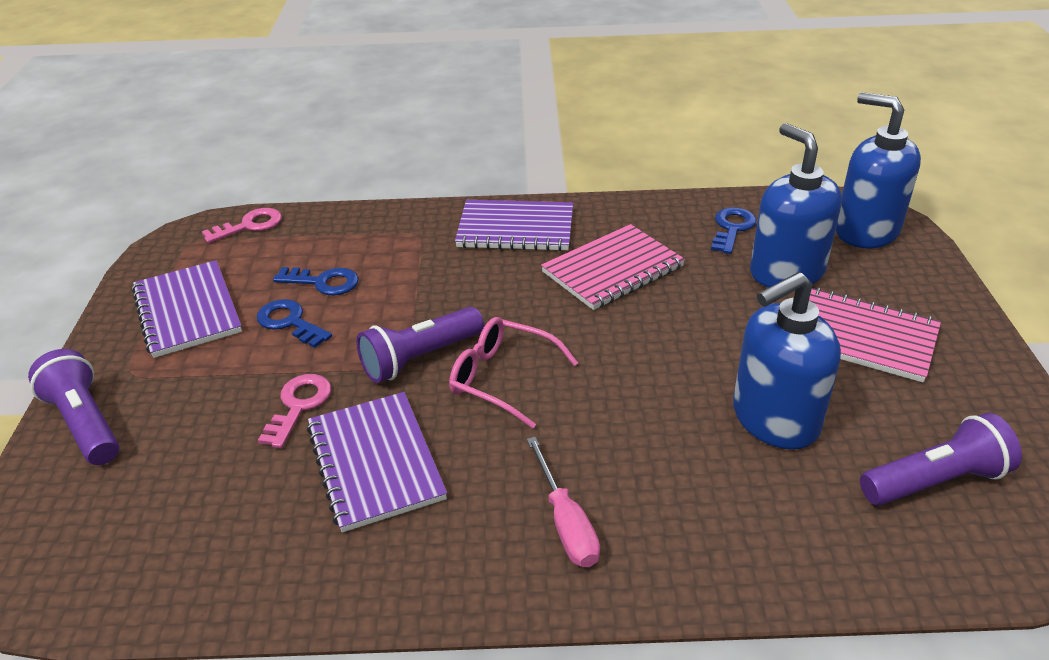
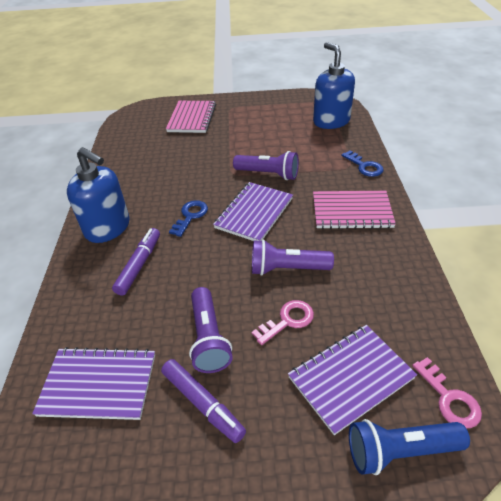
blue flashlight: 0 -> 1
blue key: 3 -> 2
blue soap dispenser: 3 -> 2
pink glasses: 1 -> 0
pink screwdriver: 1 -> 0
purple marker: 0 -> 2

